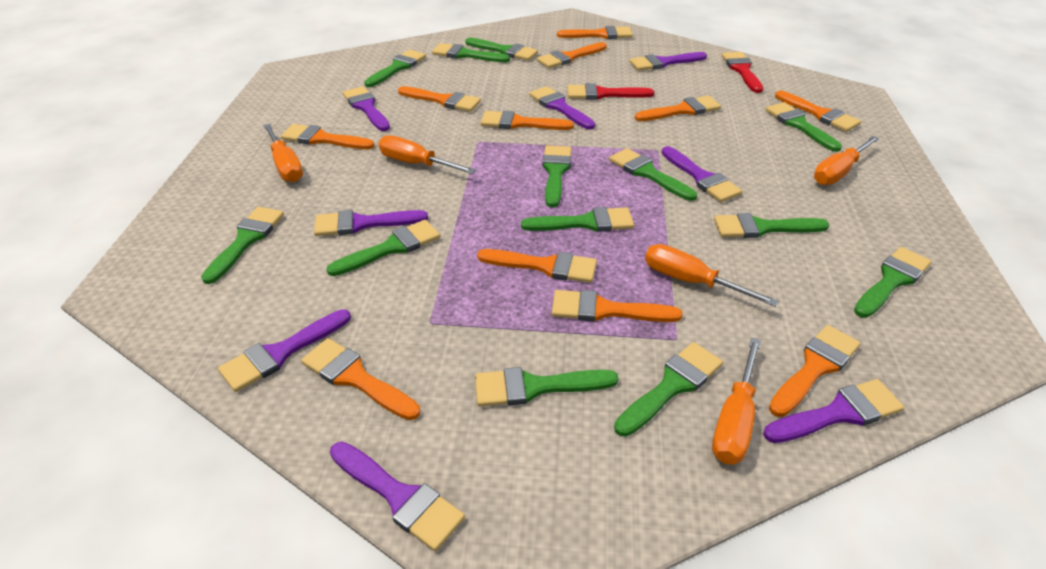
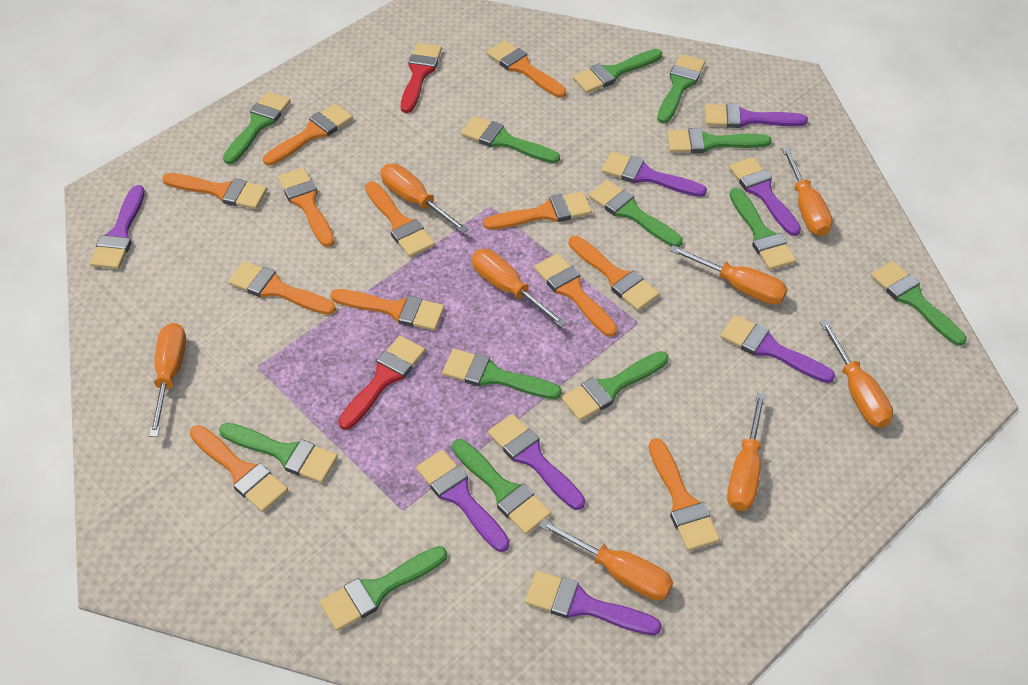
orange brush: 11 -> 12
orange screwdriver: 5 -> 8

